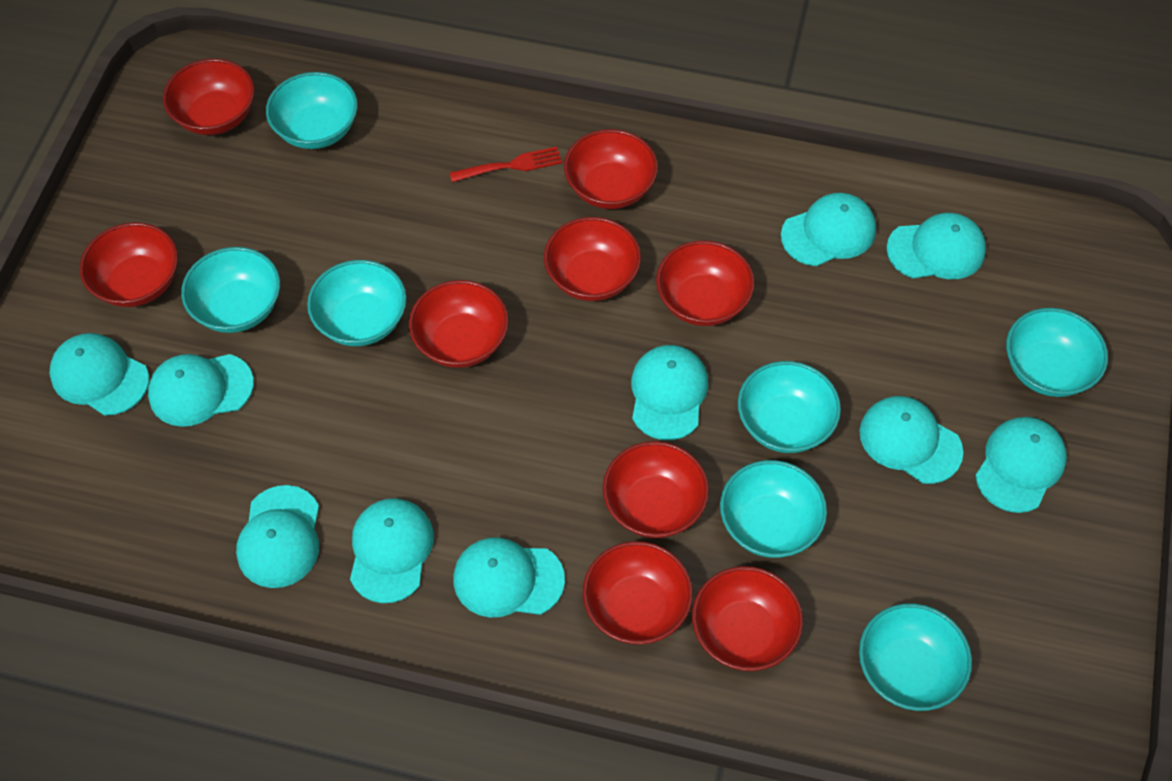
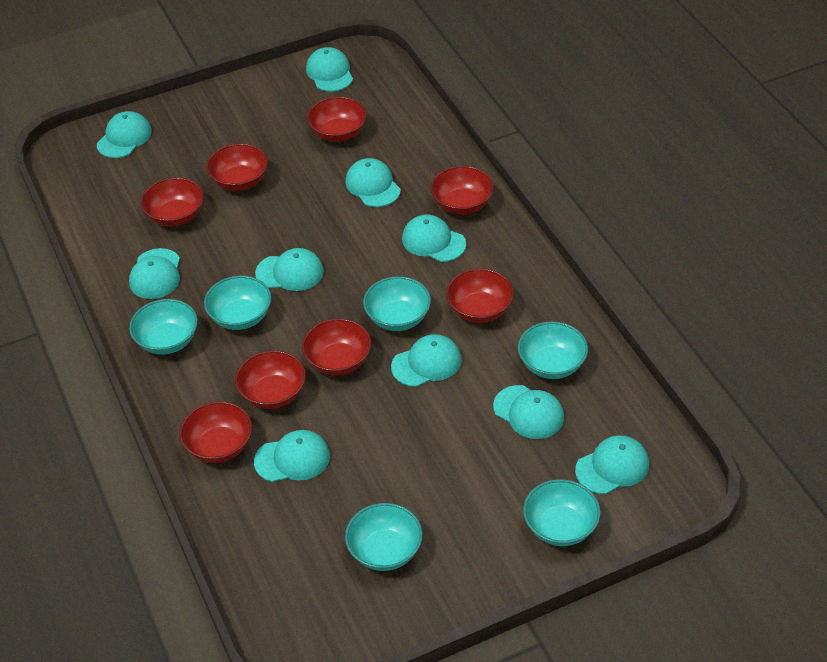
red bowl: 9 -> 8
red fork: 1 -> 0
turquoise bowl: 7 -> 6

